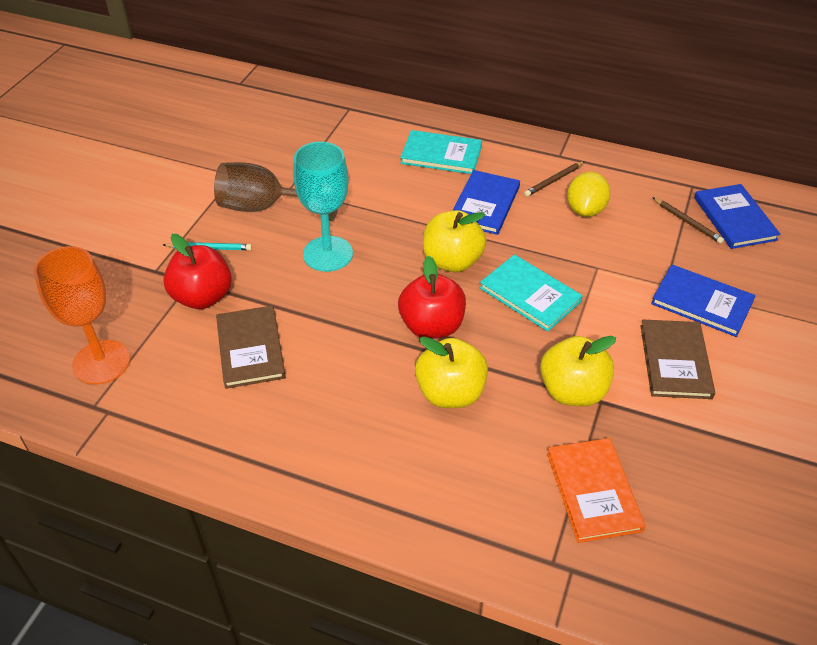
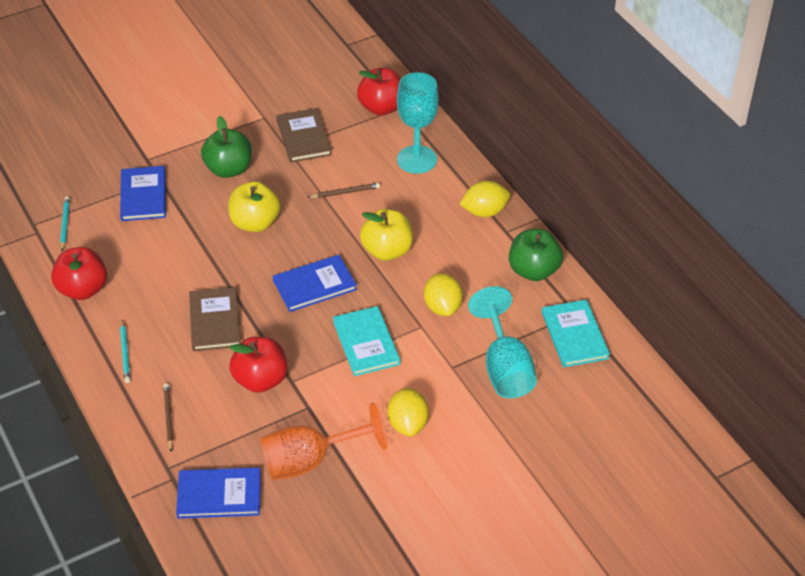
brown goblet: 1 -> 0
green apple: 0 -> 2
orange book: 1 -> 0
red apple: 2 -> 3
turquoise goblet: 1 -> 2
turquoise pencil: 1 -> 2
yellow apple: 3 -> 2
yellow lemon: 1 -> 3

